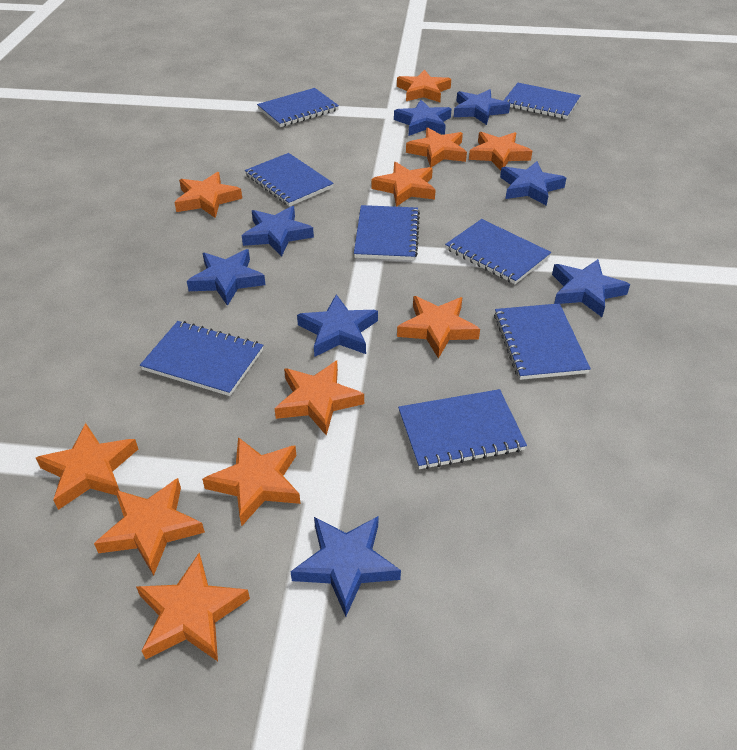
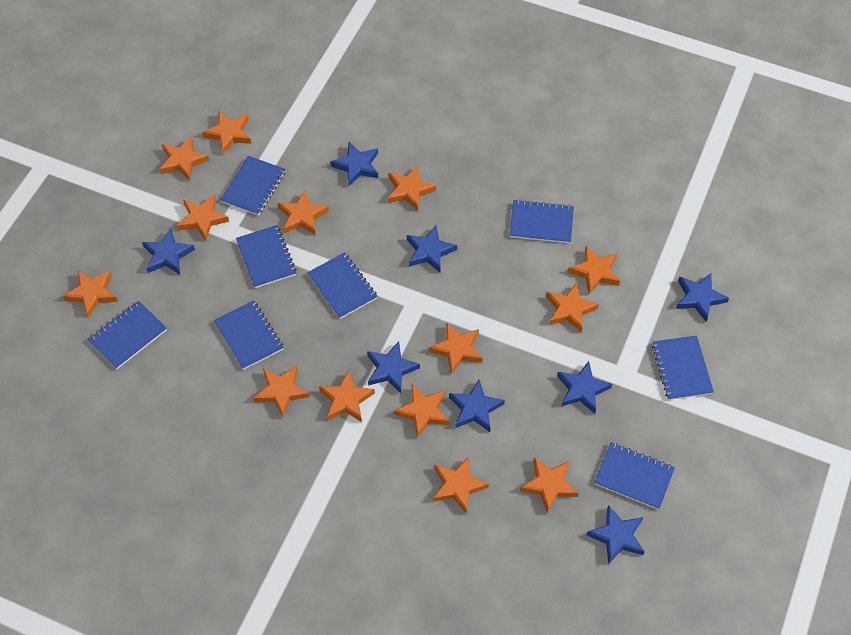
orange star: 11 -> 14

